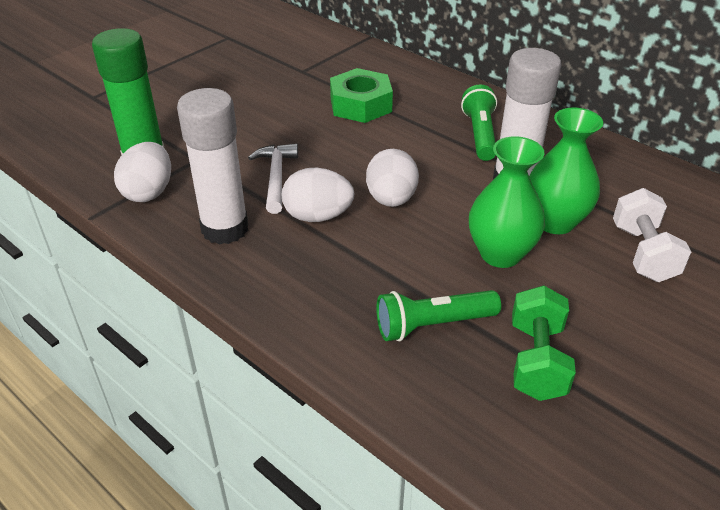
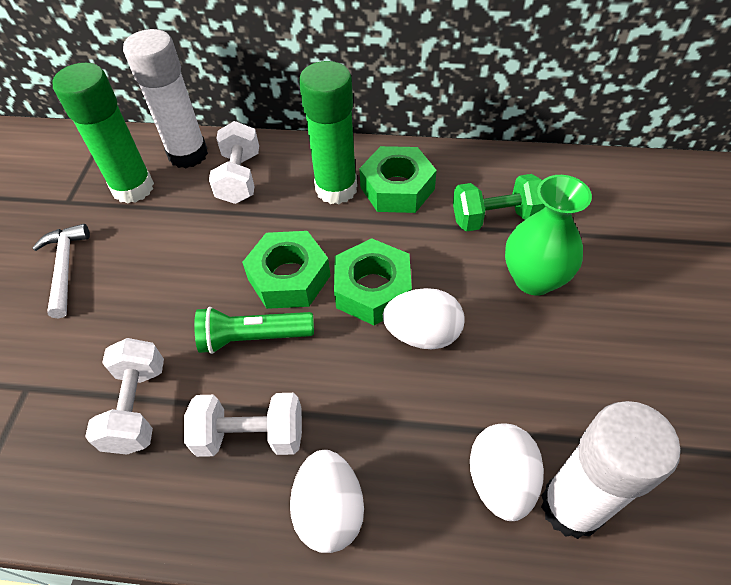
green flashlight: 2 -> 1
green glue stick: 1 -> 2
green nut: 1 -> 3
green vase: 2 -> 1
white dumbbell: 1 -> 3

